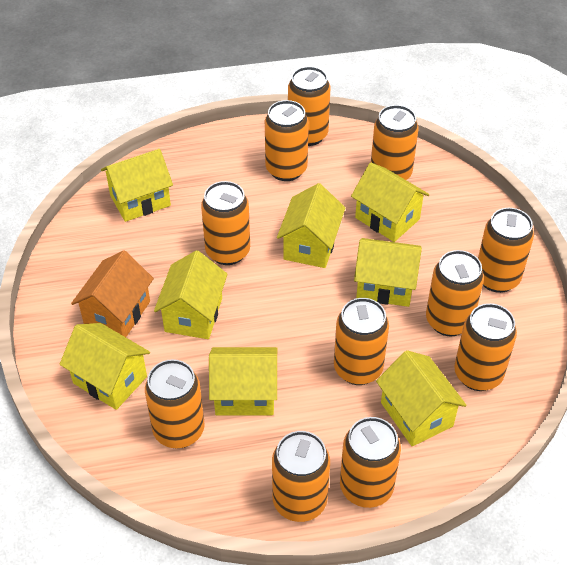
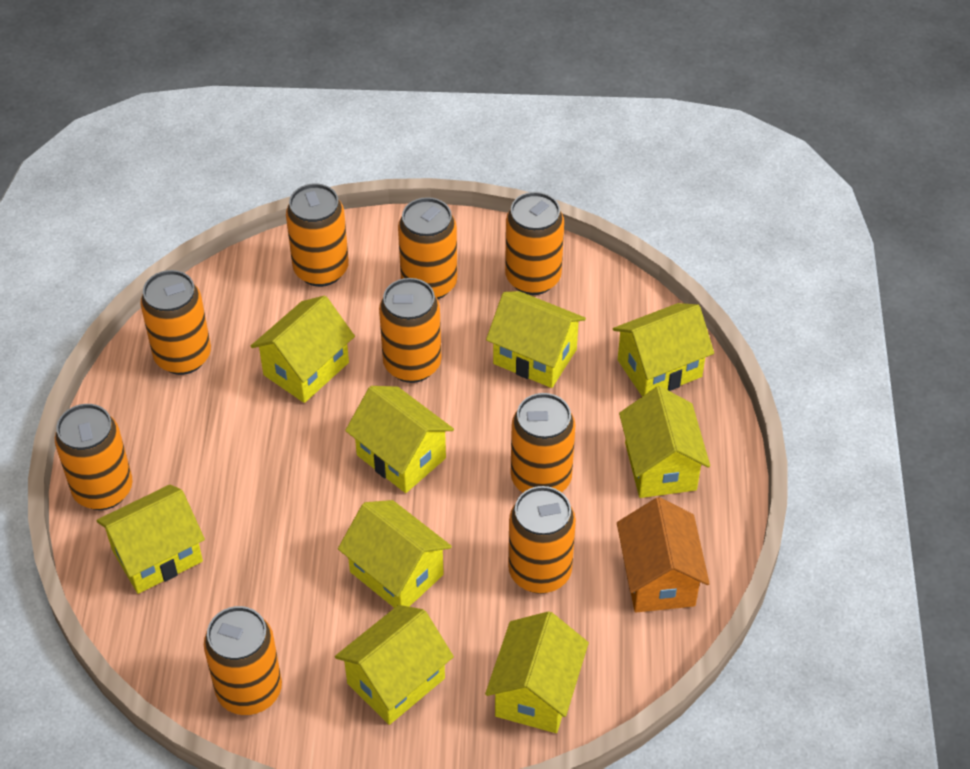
orange can: 11 -> 9
yellow house: 8 -> 9

